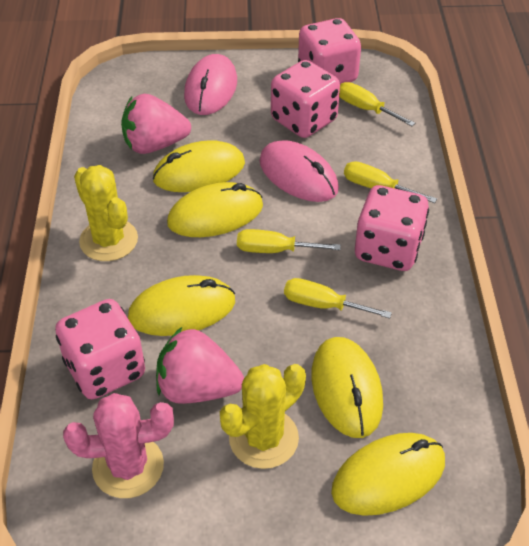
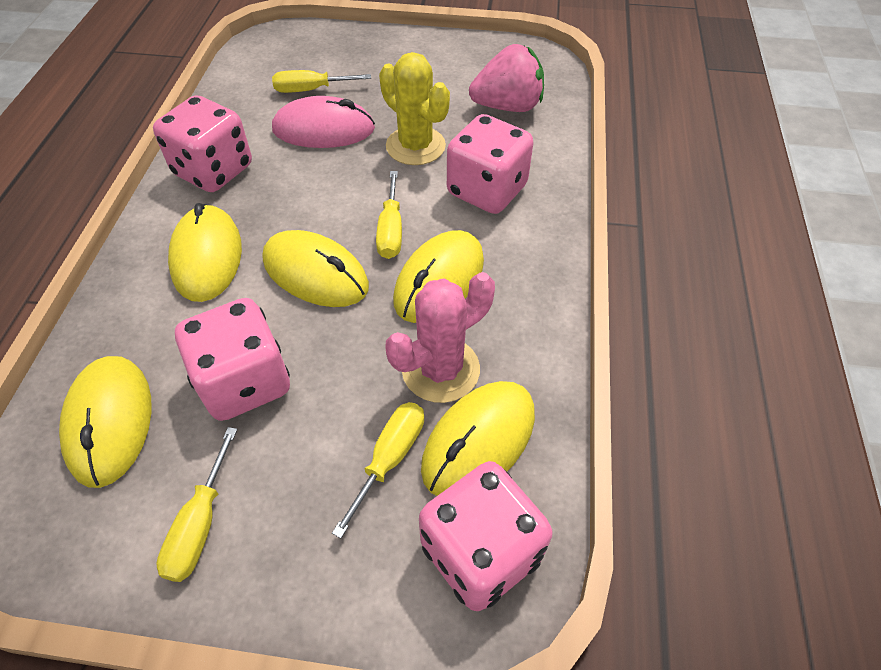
pink mouse: 2 -> 1
pink strawberry: 2 -> 1
yellow cactus: 2 -> 1

